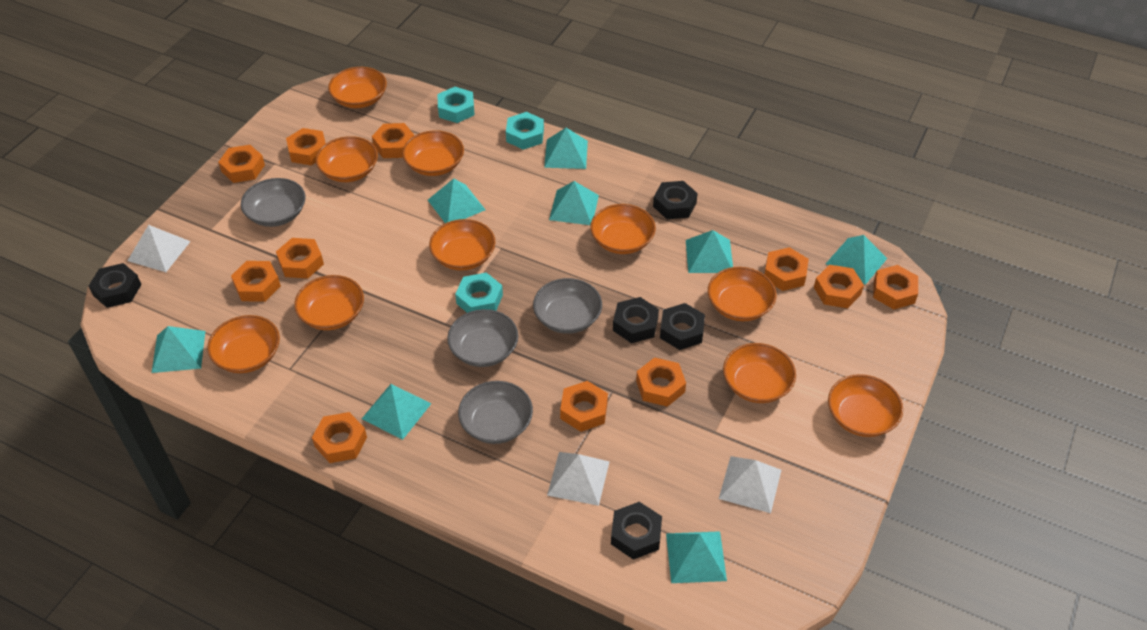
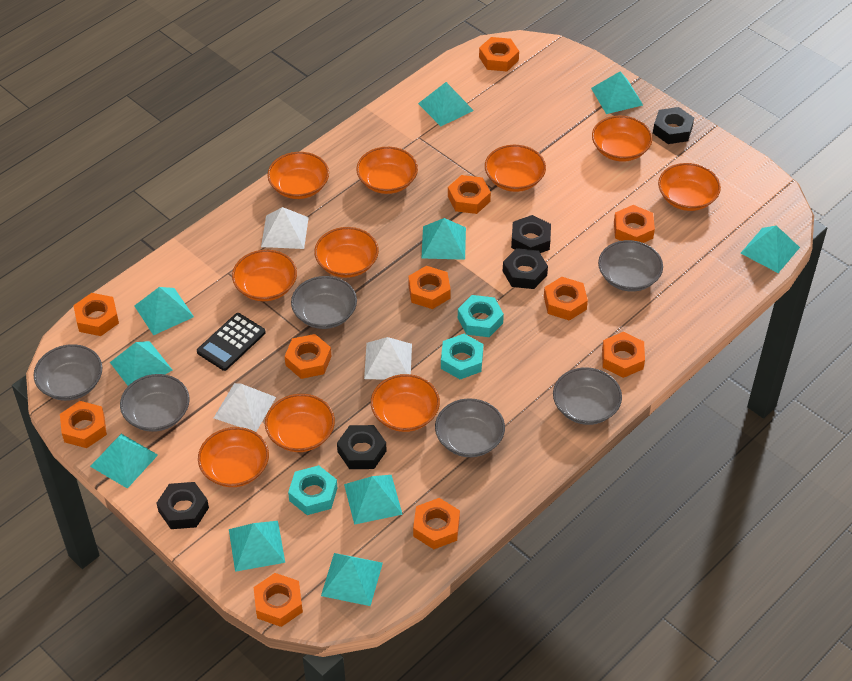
black calculator: 0 -> 1
grey bowl: 4 -> 6
turquoise pyramid: 8 -> 10

